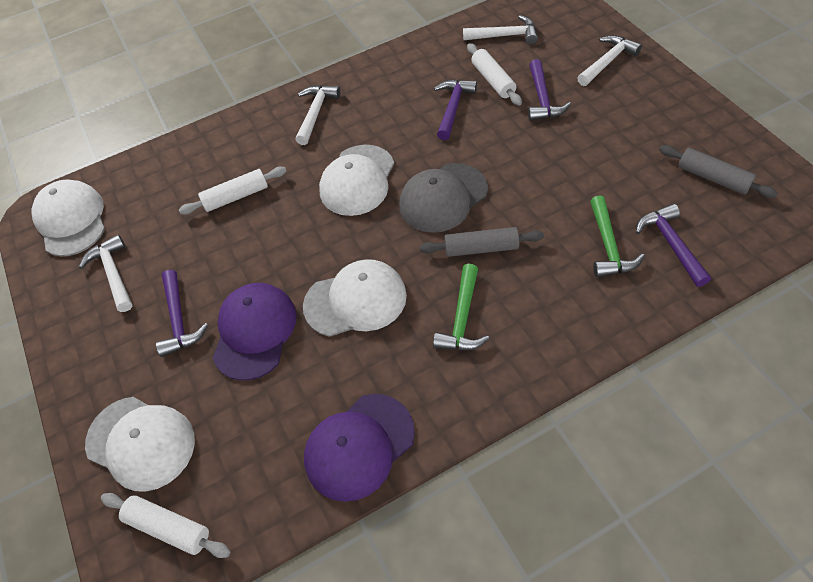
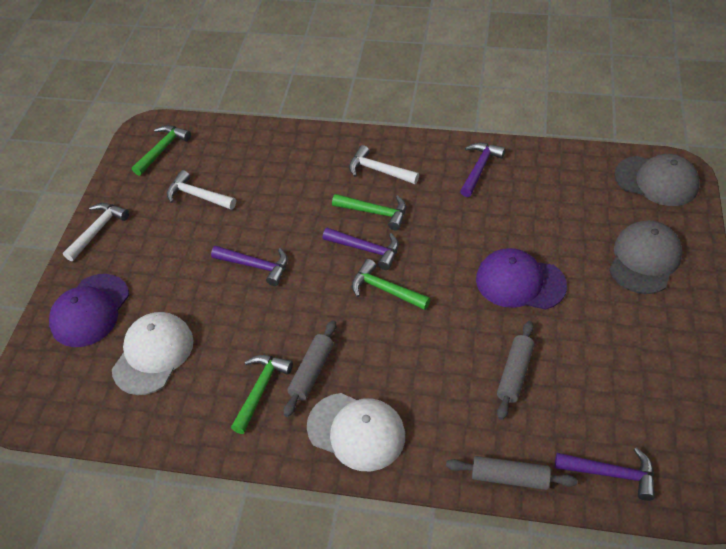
green hammer: 2 -> 4
grey cap: 1 -> 2
grey rolling pin: 2 -> 3
white cap: 4 -> 2
white hammer: 4 -> 3
white rolling pin: 3 -> 0

